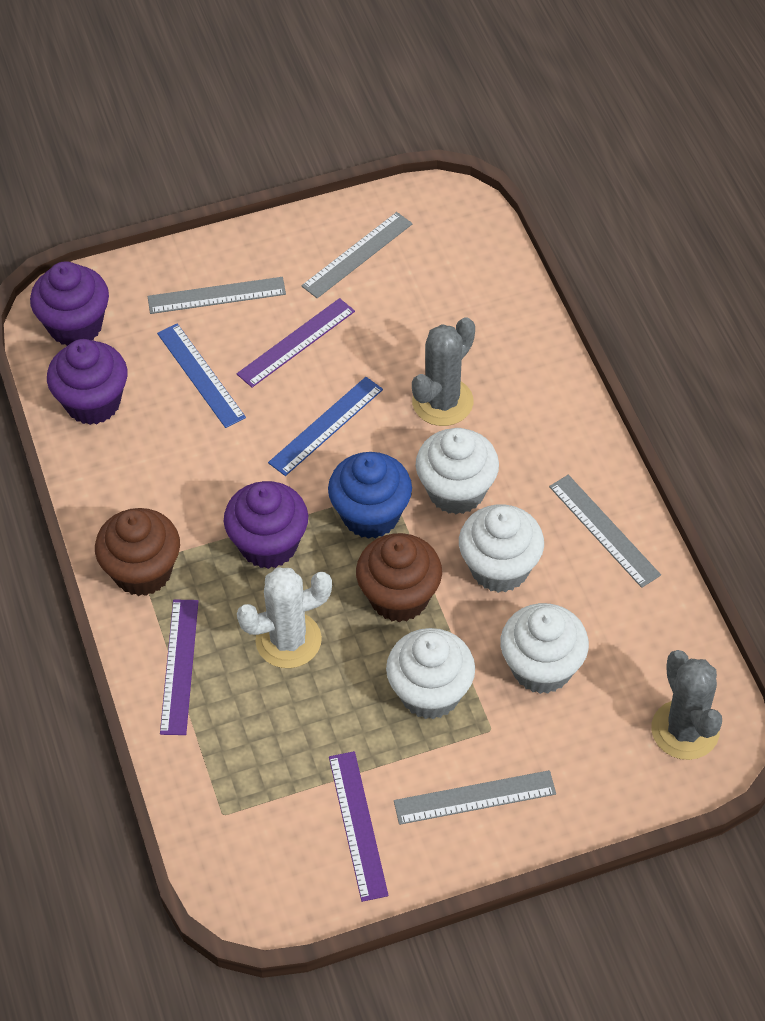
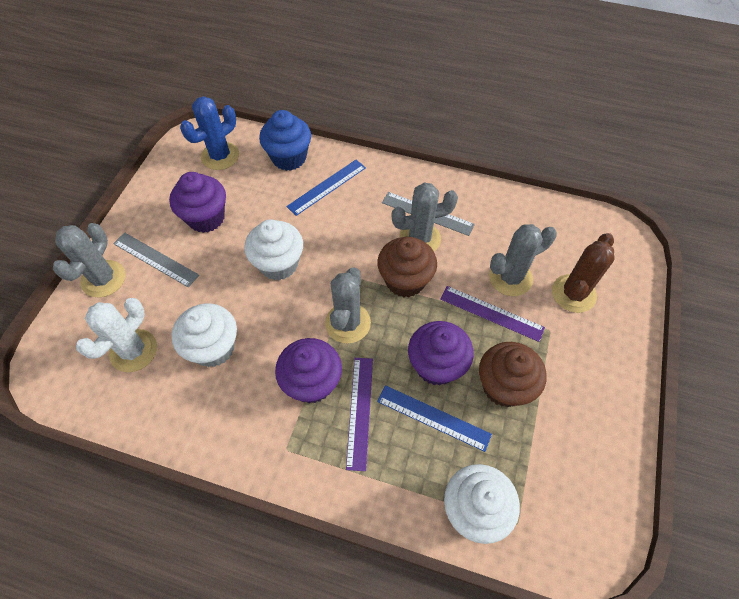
blue cactus: 0 -> 1
brown cactus: 0 -> 1
grey cactus: 2 -> 4
grey ruler: 4 -> 2
purple ruler: 3 -> 2
white cupcake: 4 -> 3

